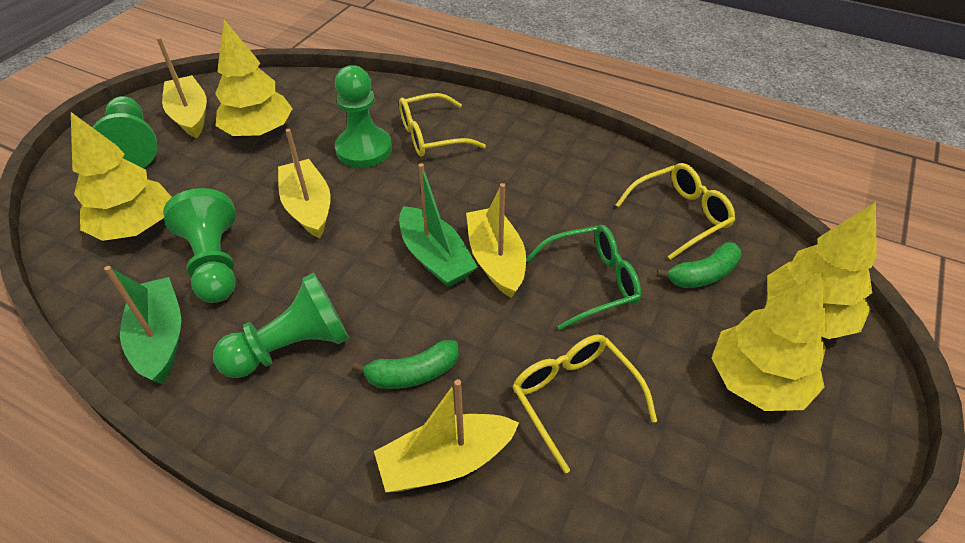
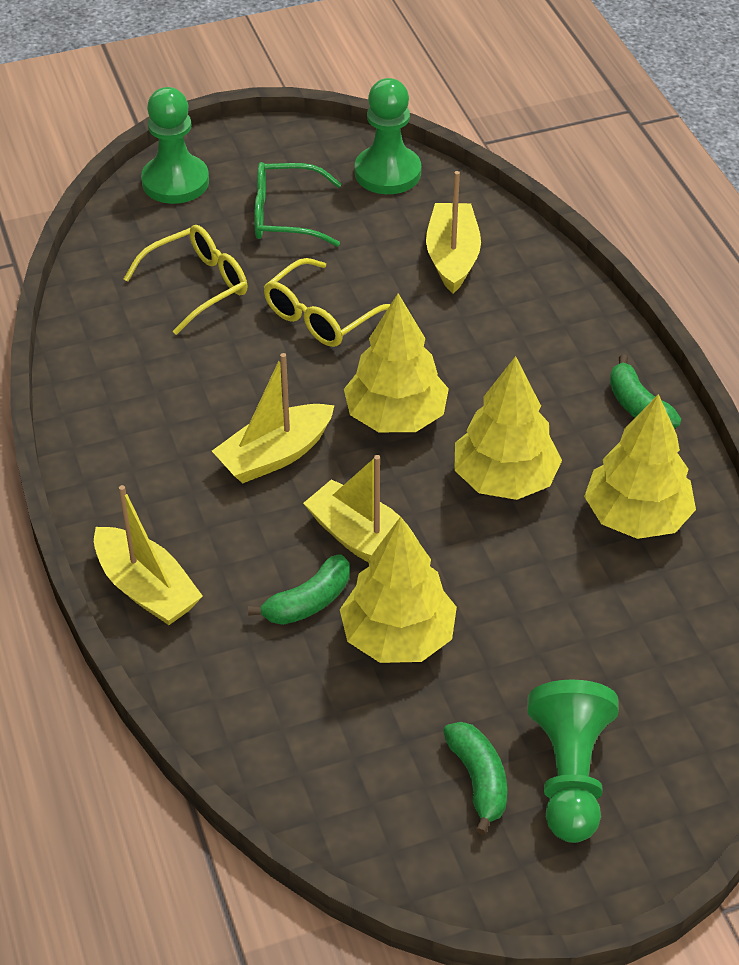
green banana: 2 -> 3
green boat: 2 -> 0
green pawn: 4 -> 3
yellow glasses: 3 -> 2

